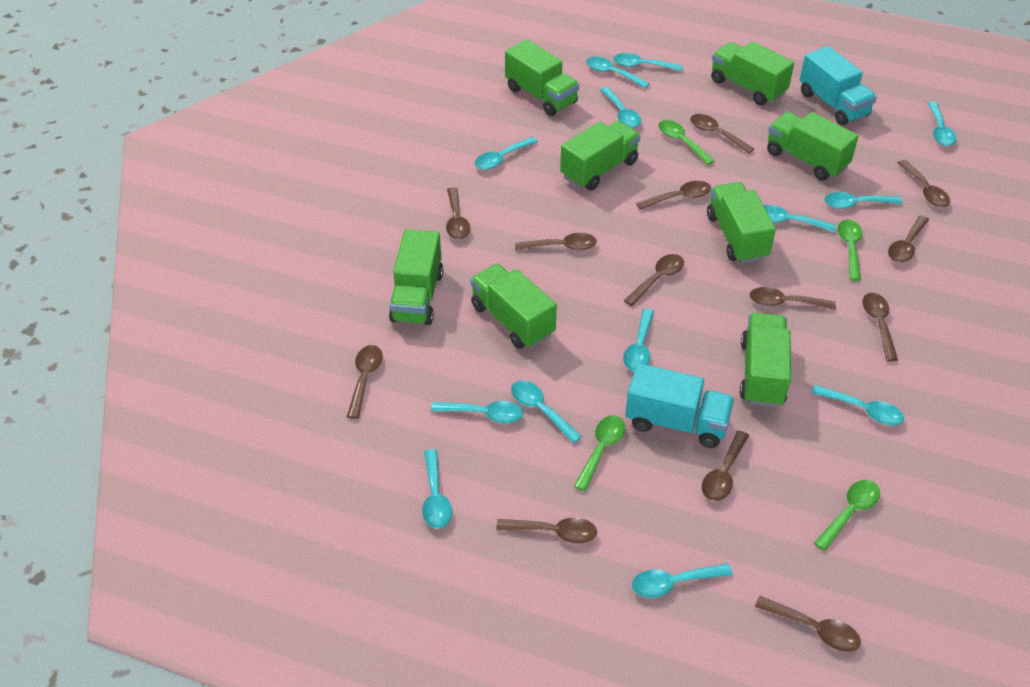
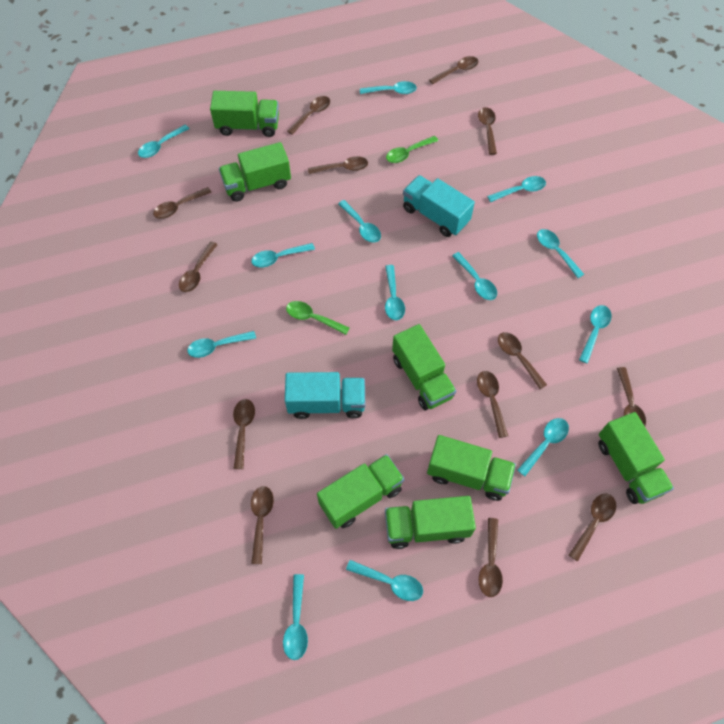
green spoon: 4 -> 2
green truck: 8 -> 7

